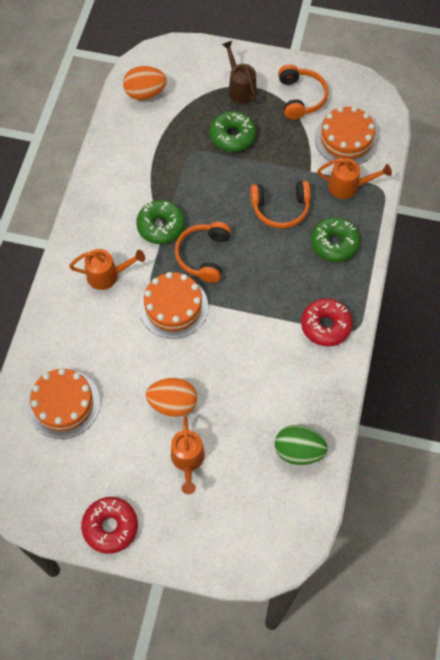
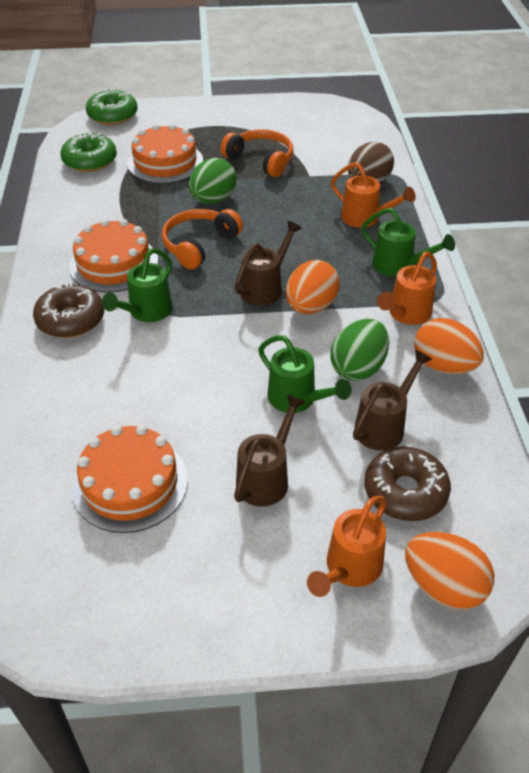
brown donut: 0 -> 2
brown egg: 0 -> 1
brown watering can: 1 -> 3
green donut: 3 -> 2
green egg: 1 -> 2
green watering can: 0 -> 3
orange egg: 2 -> 3
orange headphones: 3 -> 2
red donut: 2 -> 0

